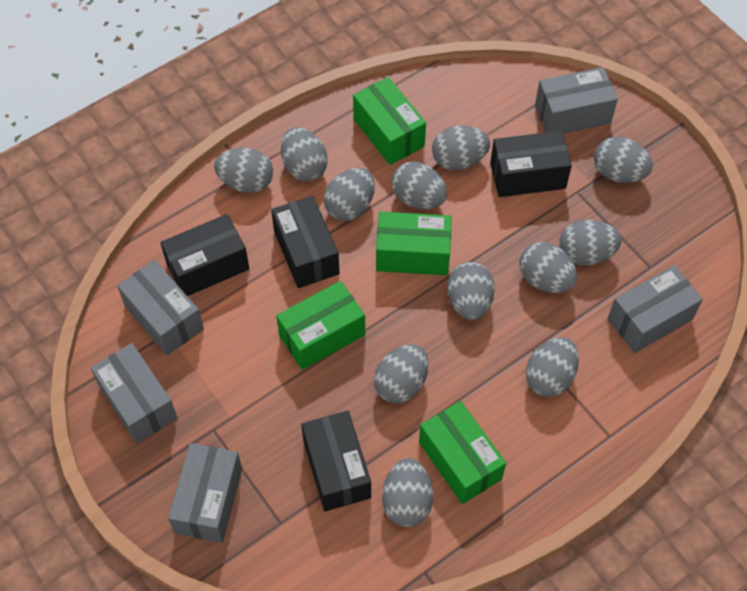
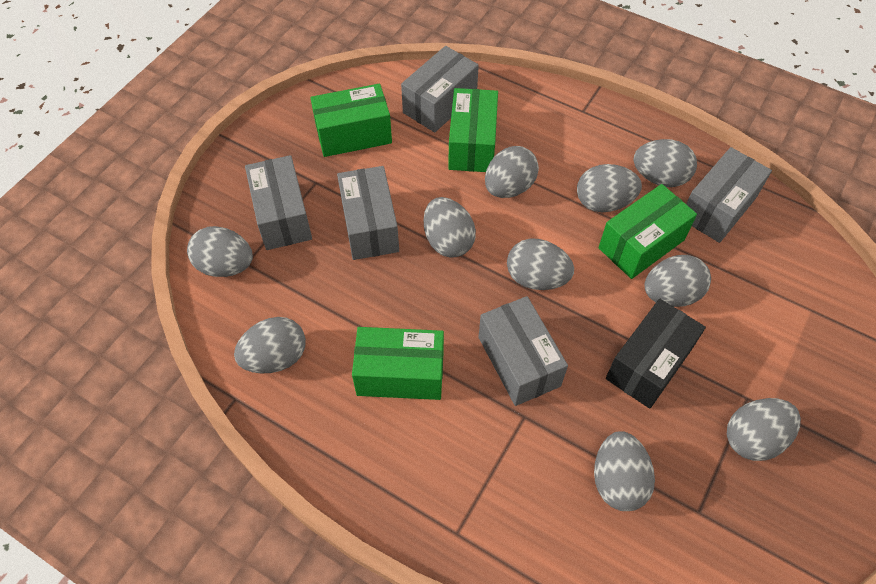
black box: 4 -> 1
grey egg: 12 -> 10

